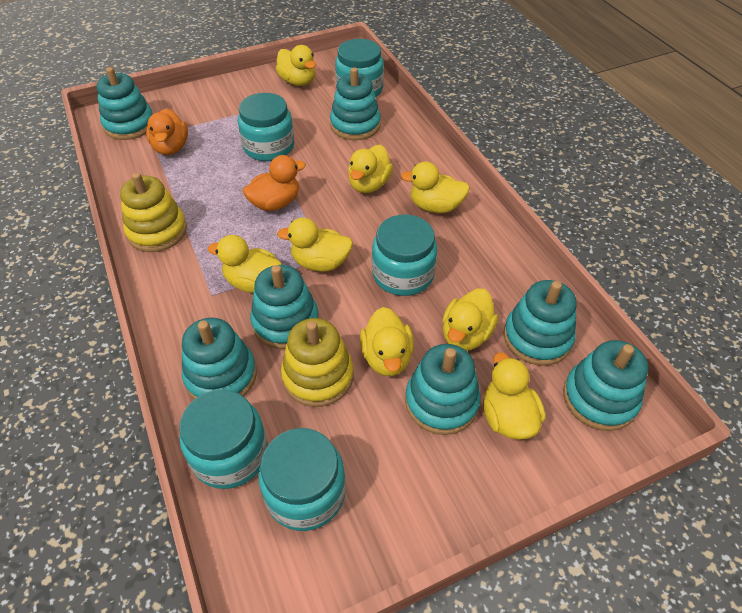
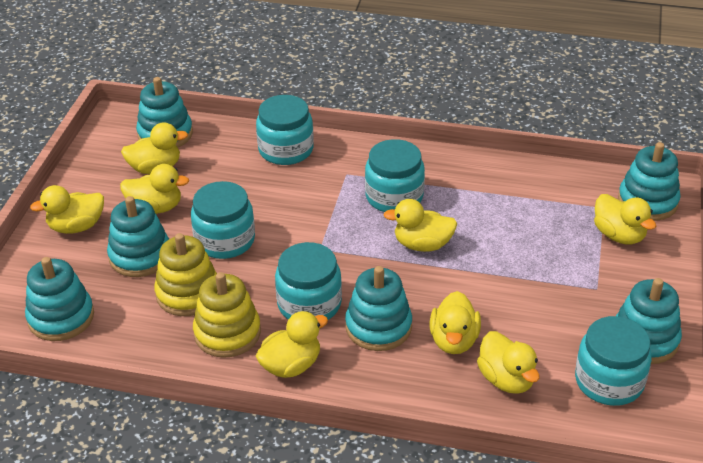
orange duck: 2 -> 0
turquoise stacking toy: 7 -> 6

